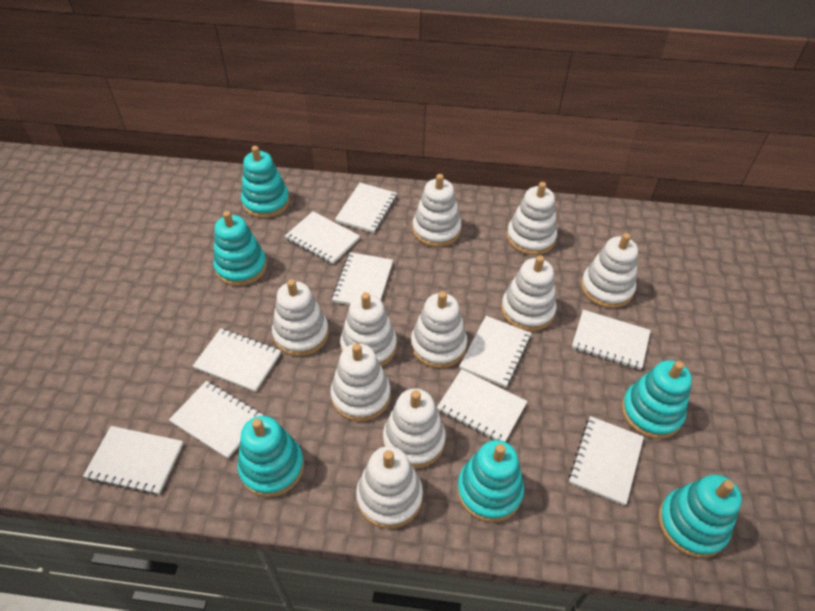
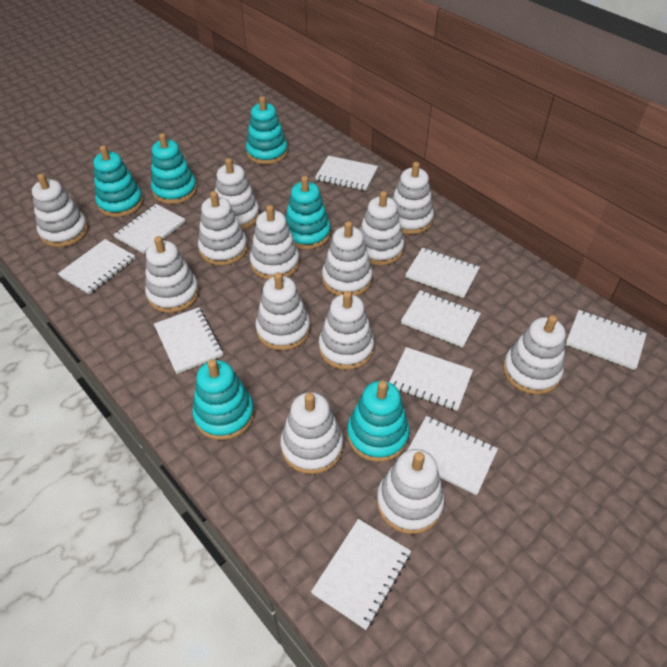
white stacking toy: 10 -> 13

